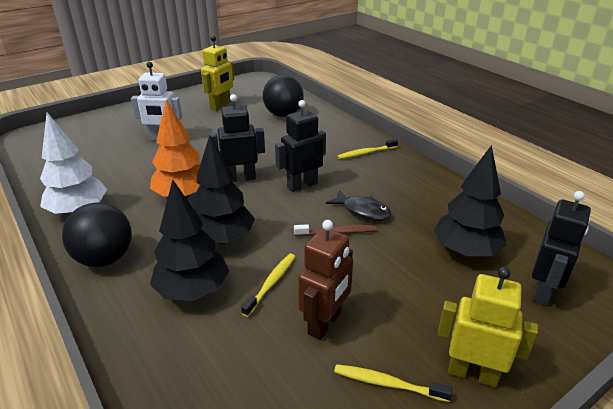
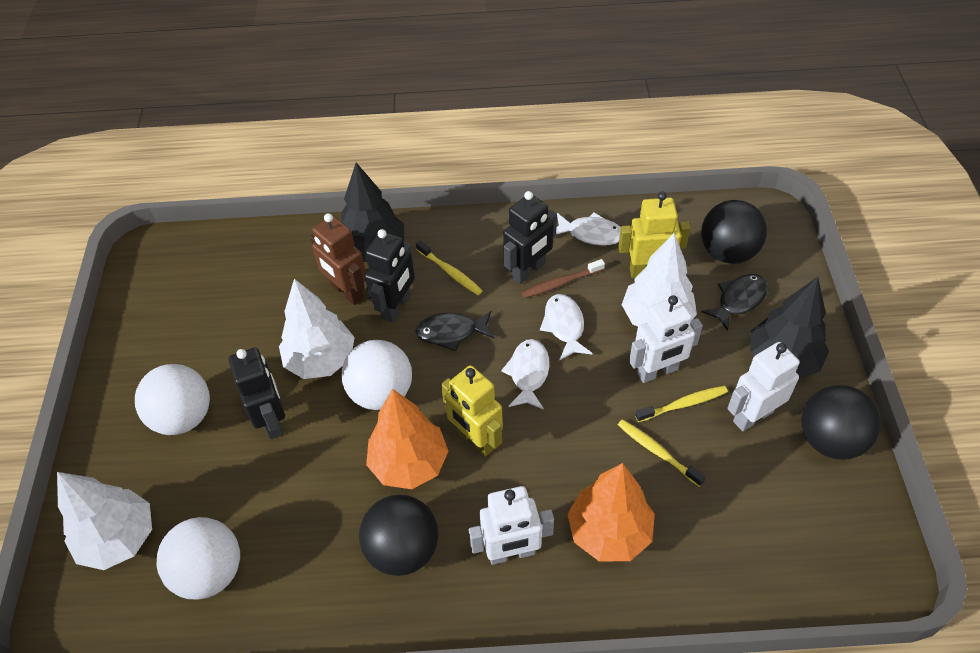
black ball: 2 -> 3
black fish: 1 -> 2
black tree: 3 -> 2
orange tree: 1 -> 2
white ball: 0 -> 3
white fish: 0 -> 3
white robot: 1 -> 3
white tree: 1 -> 3

